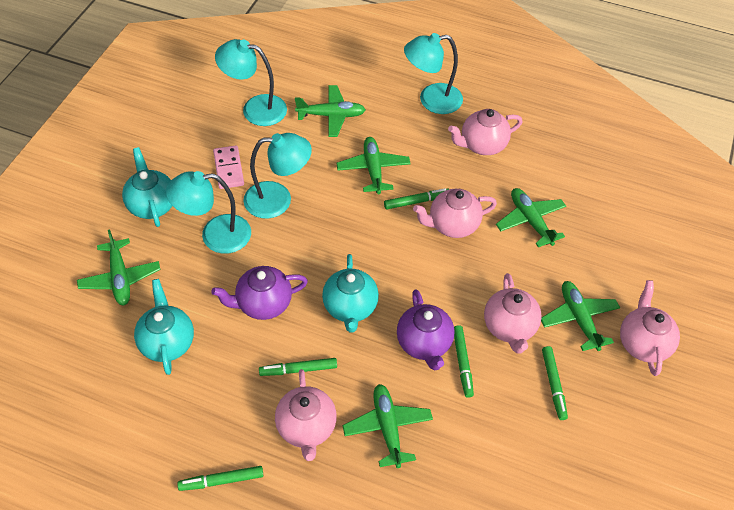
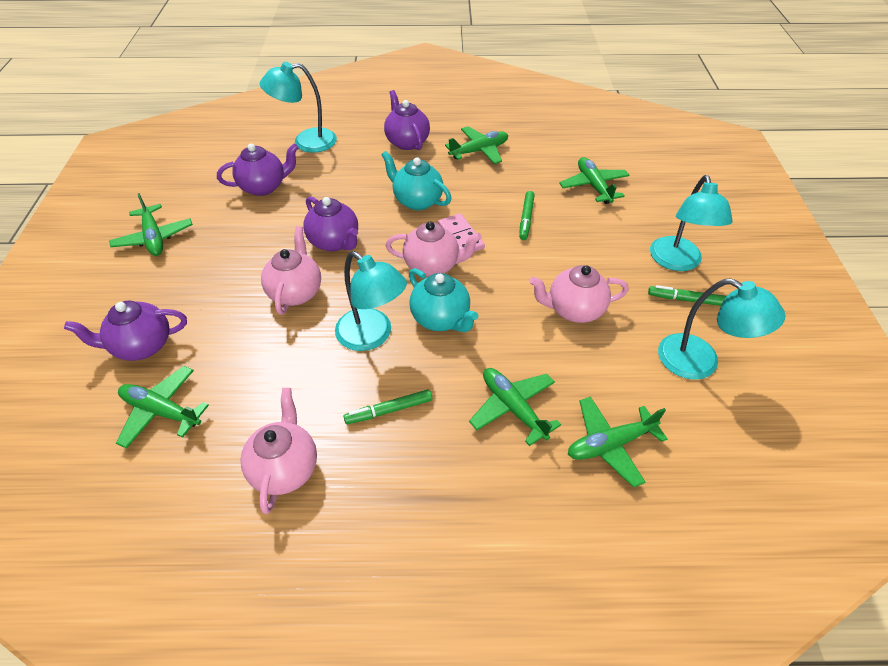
green marker: 5 -> 3
pink teapot: 5 -> 4
purple teapot: 2 -> 4
turquoise teapot: 3 -> 2

